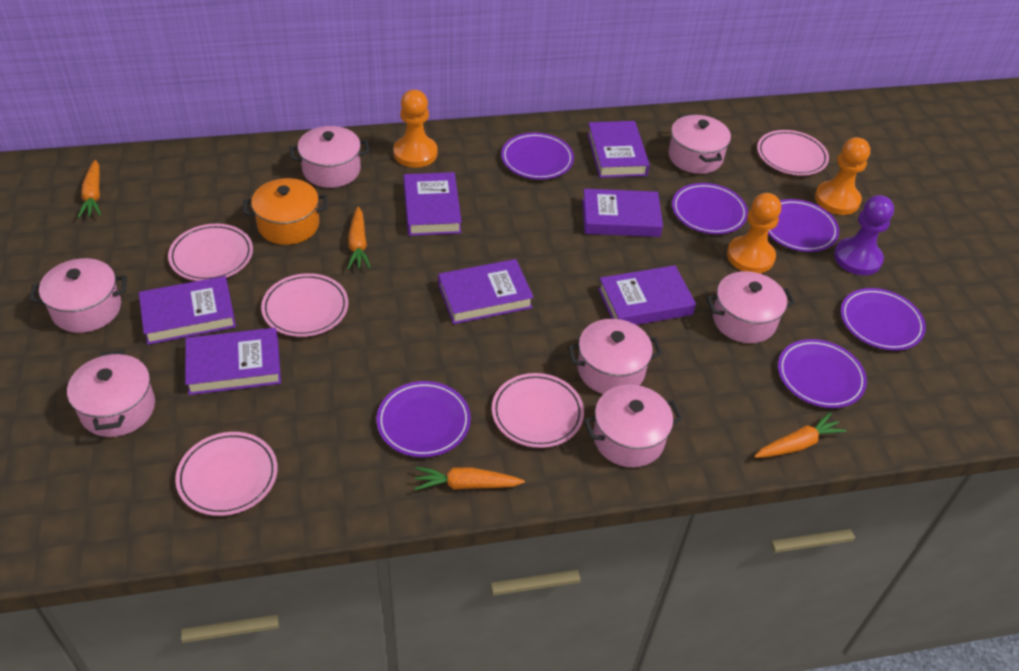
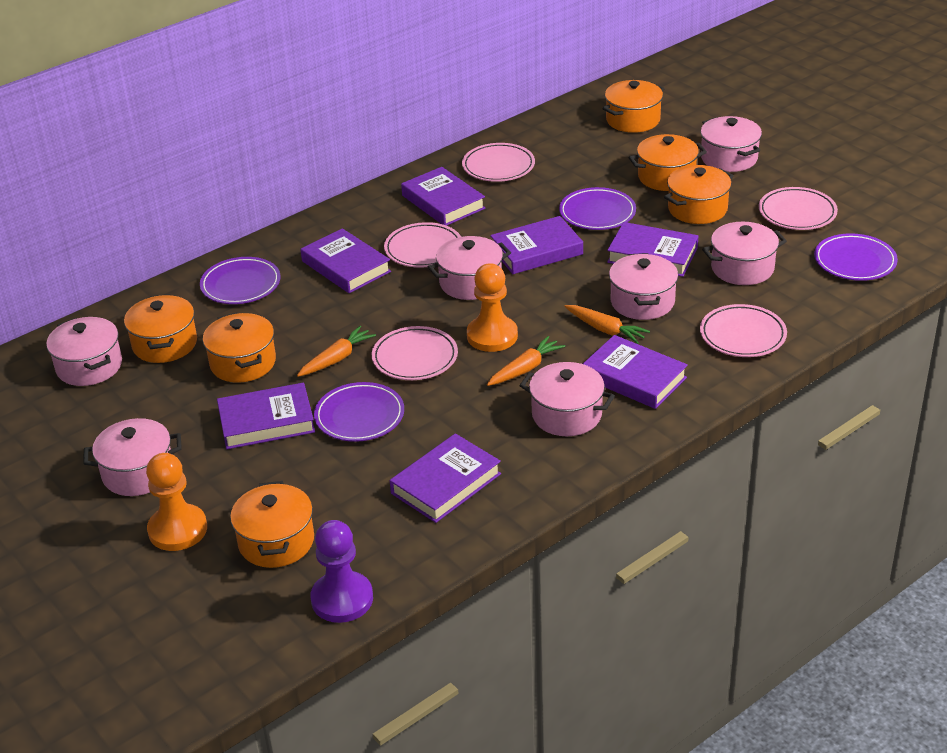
orange carrot: 4 -> 3
orange pawn: 3 -> 2
orange pot: 1 -> 6
purple plate: 6 -> 4

